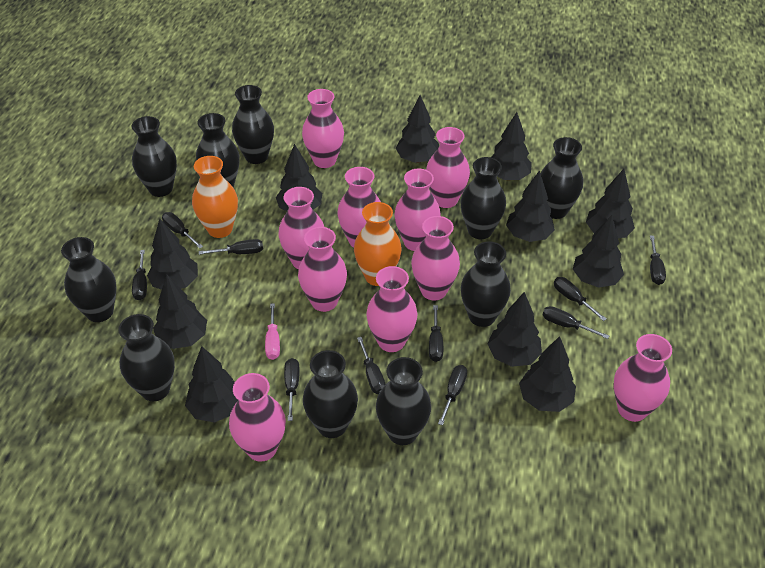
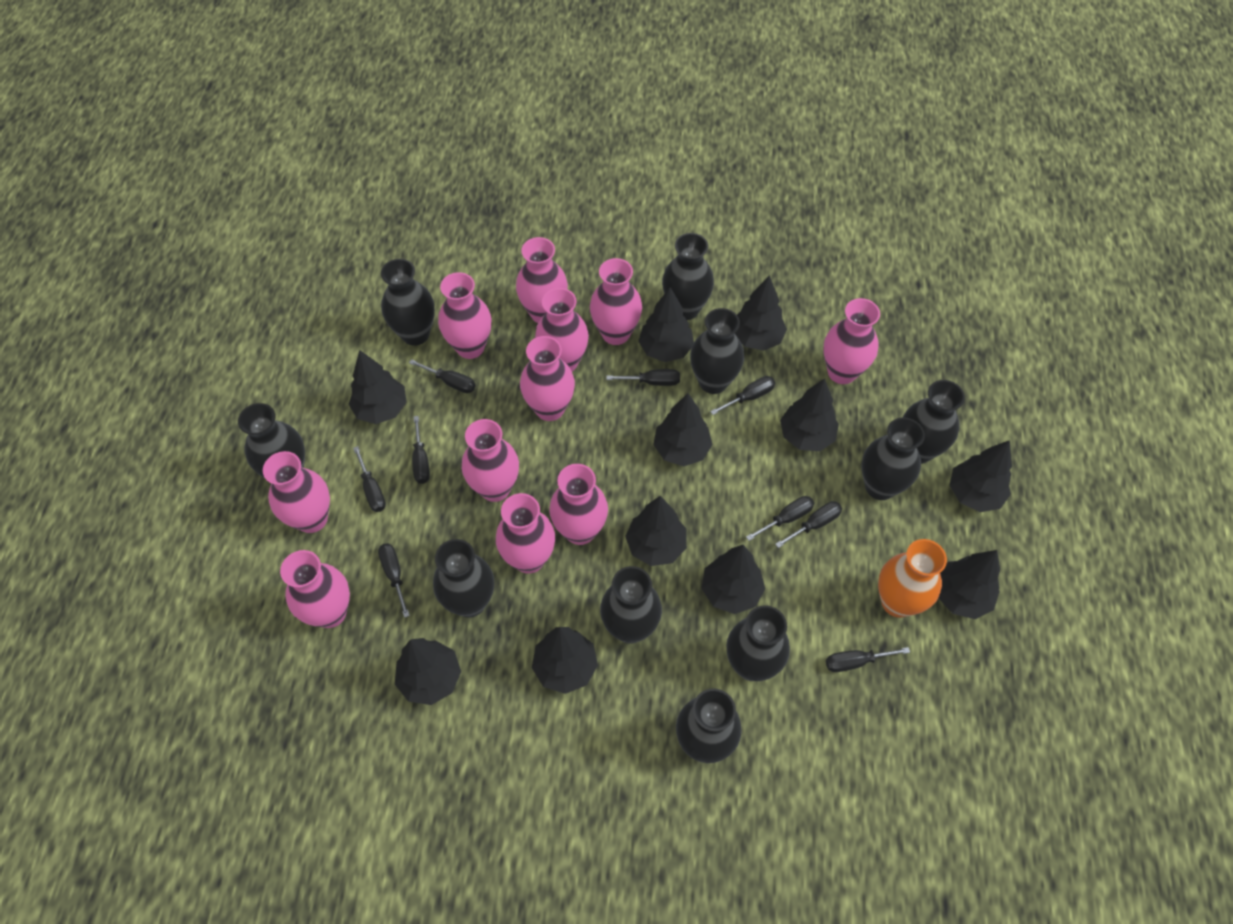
black screwdriver: 10 -> 9
orange vase: 2 -> 1
pink screwdriver: 1 -> 0
pink vase: 10 -> 11

